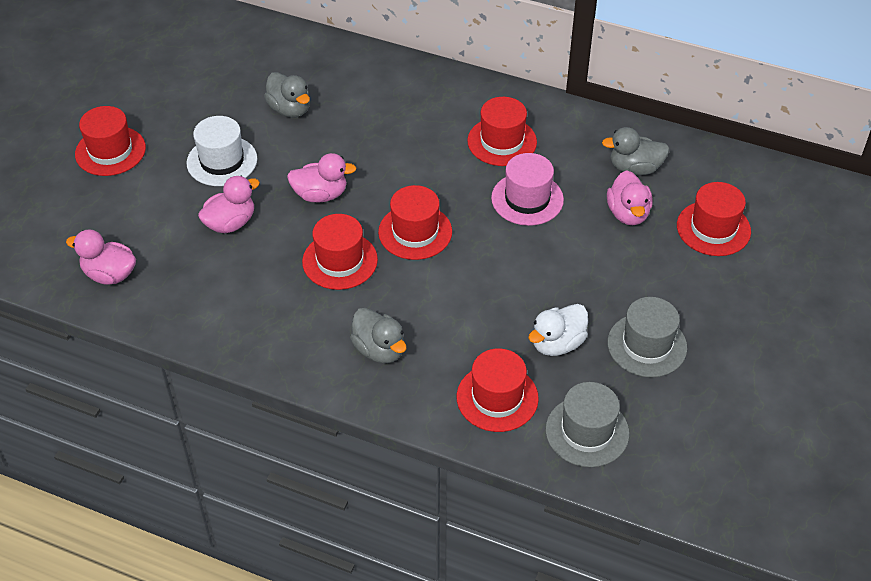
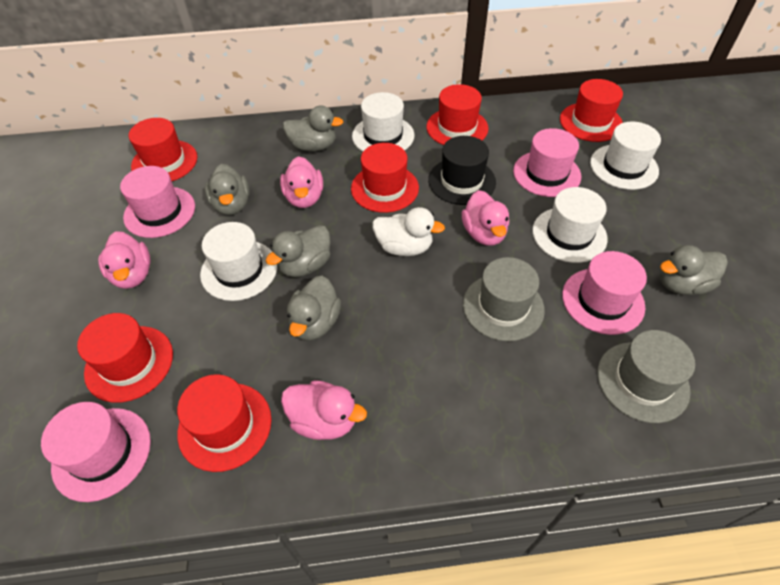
black hat: 0 -> 1
grey duck: 3 -> 5
pink hat: 1 -> 4
white hat: 1 -> 4

